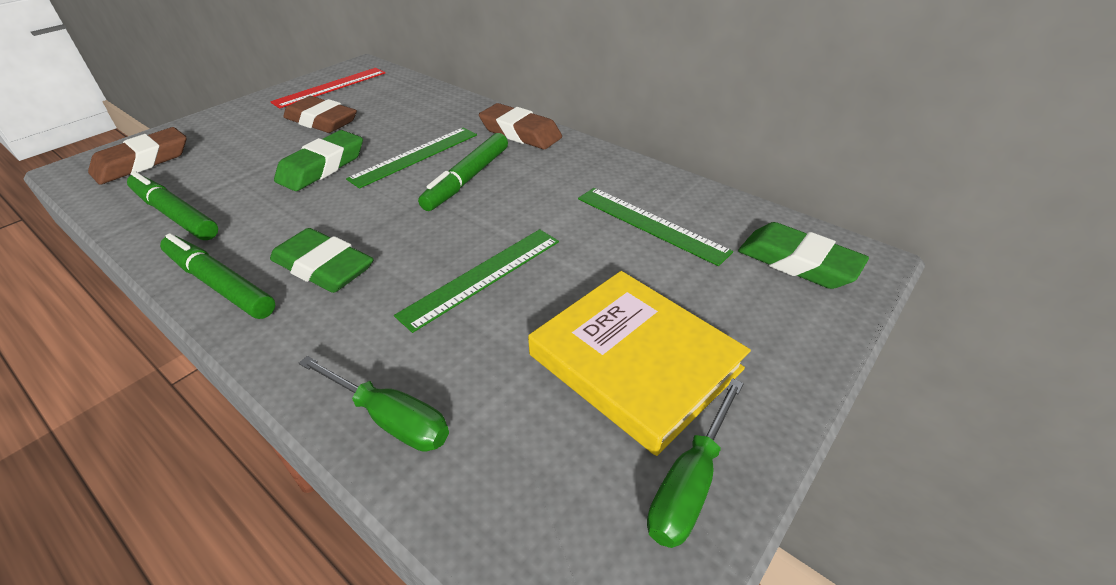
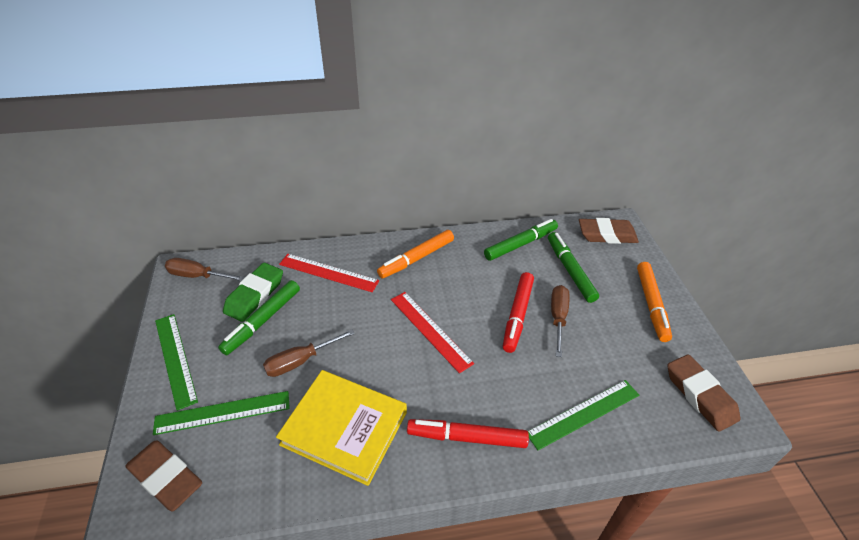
brown screwdriver: 0 -> 3
green eraser: 3 -> 1
green screwdriver: 2 -> 0
orange marker: 0 -> 2
red marker: 0 -> 2
red ruler: 1 -> 2

